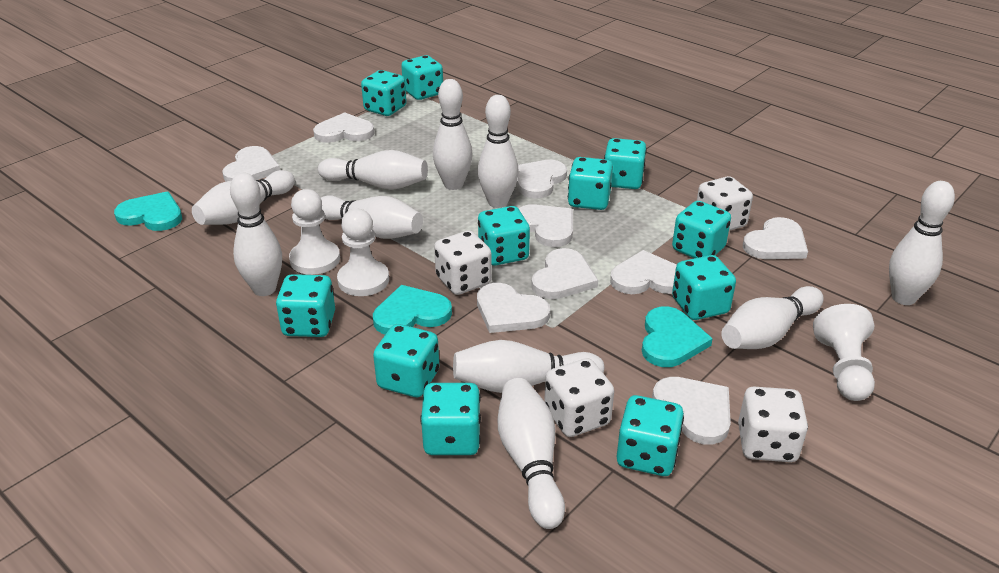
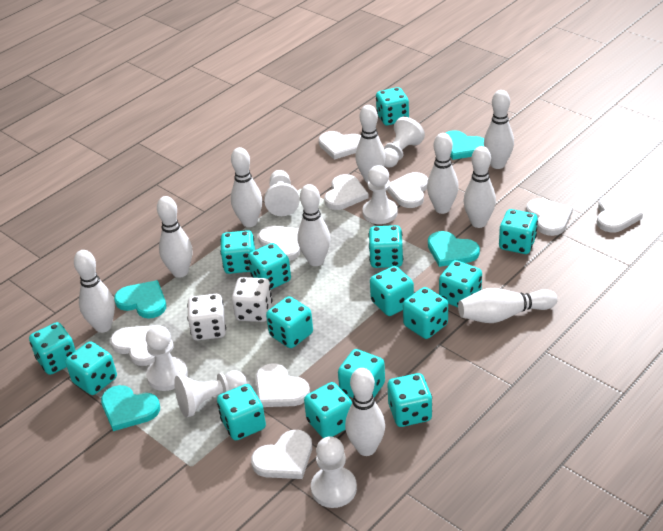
turquoise dice: 11 -> 15
turquoise heart: 3 -> 4
white dice: 4 -> 2
white pawn: 3 -> 6

